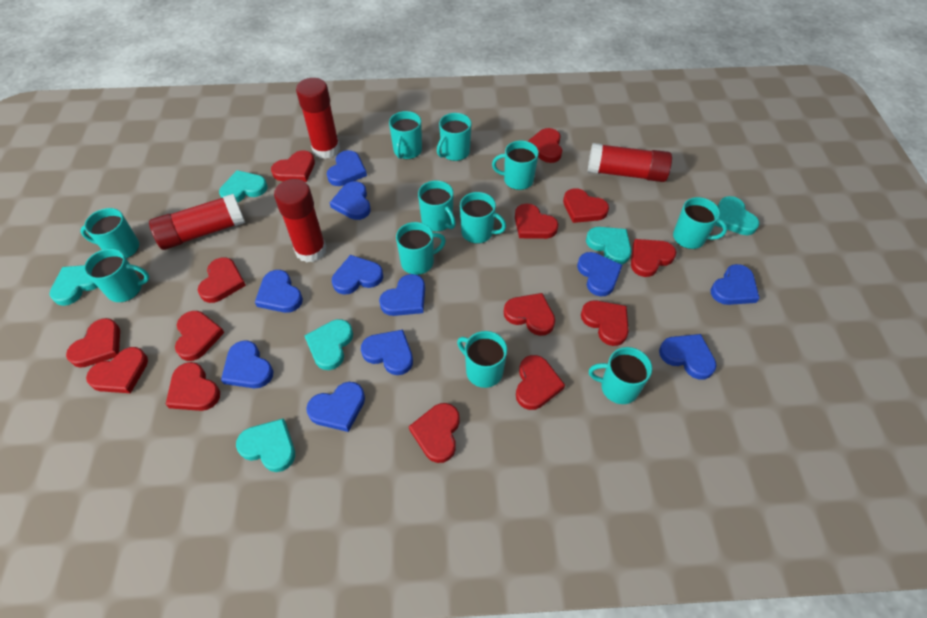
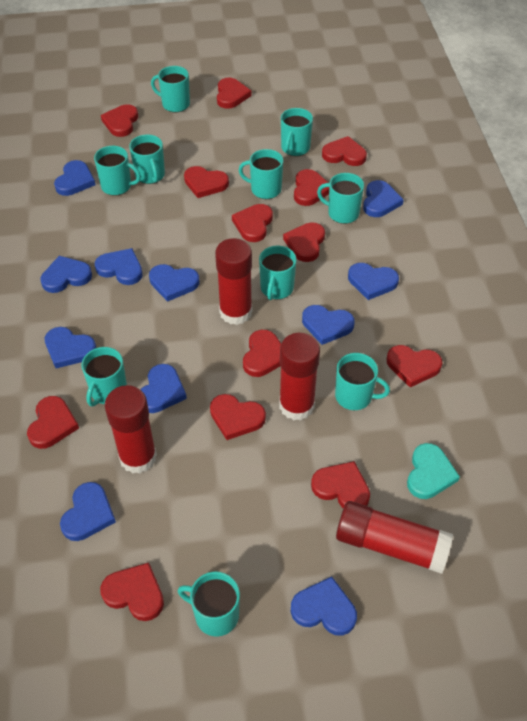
red heart: 14 -> 13
turquoise heart: 6 -> 1
turquoise mug: 11 -> 10

